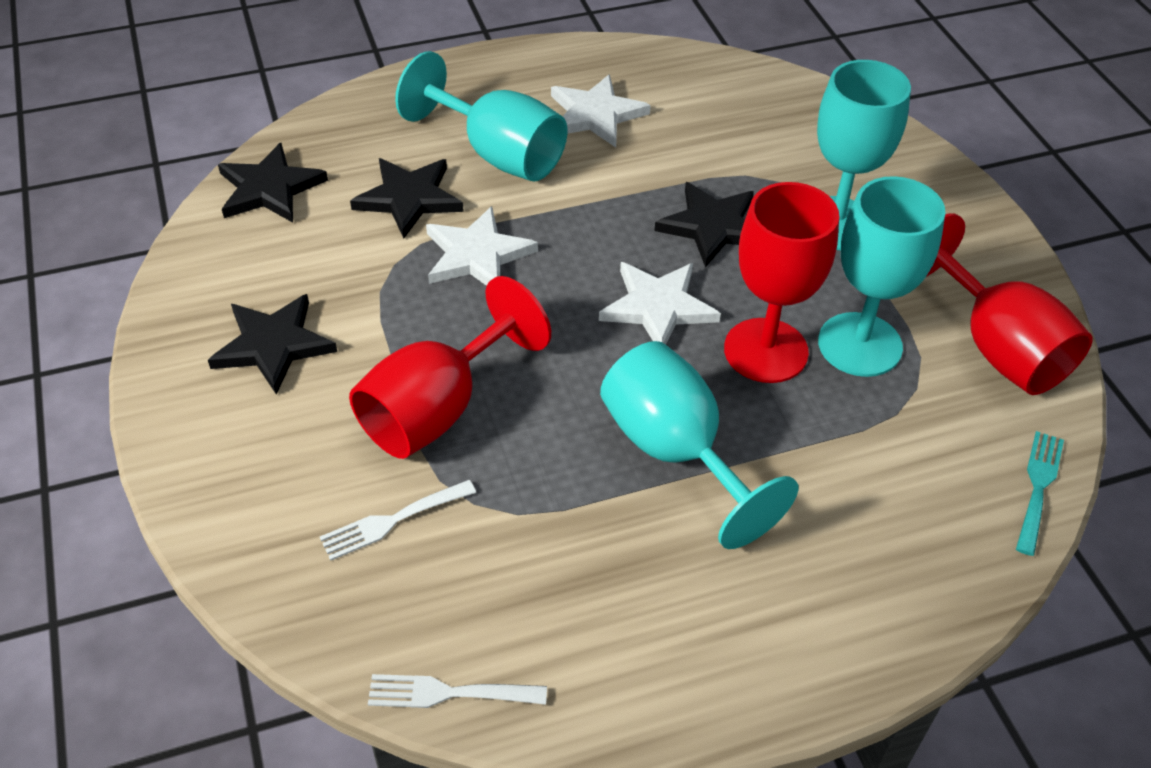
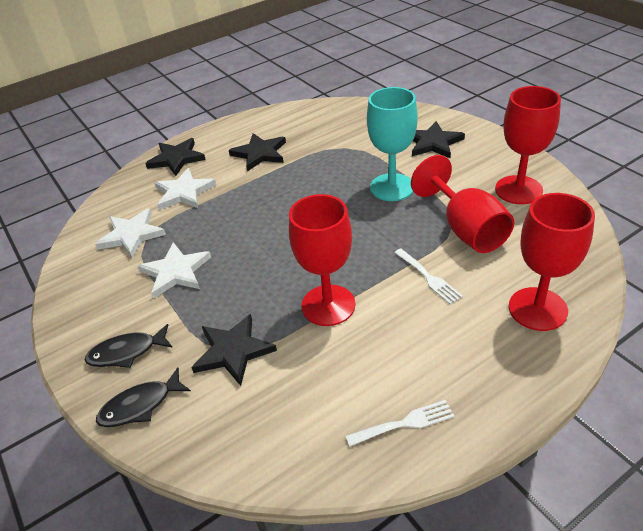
black fish: 0 -> 2
red goblet: 3 -> 4
turquoise fork: 1 -> 0
turquoise goblet: 4 -> 1

